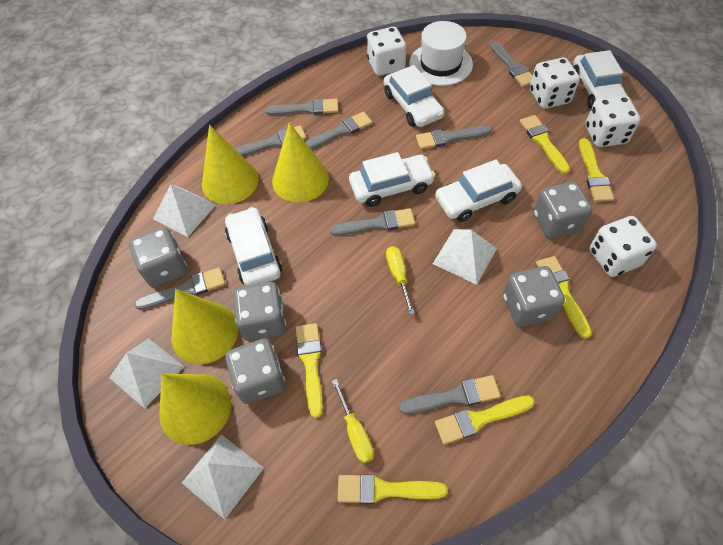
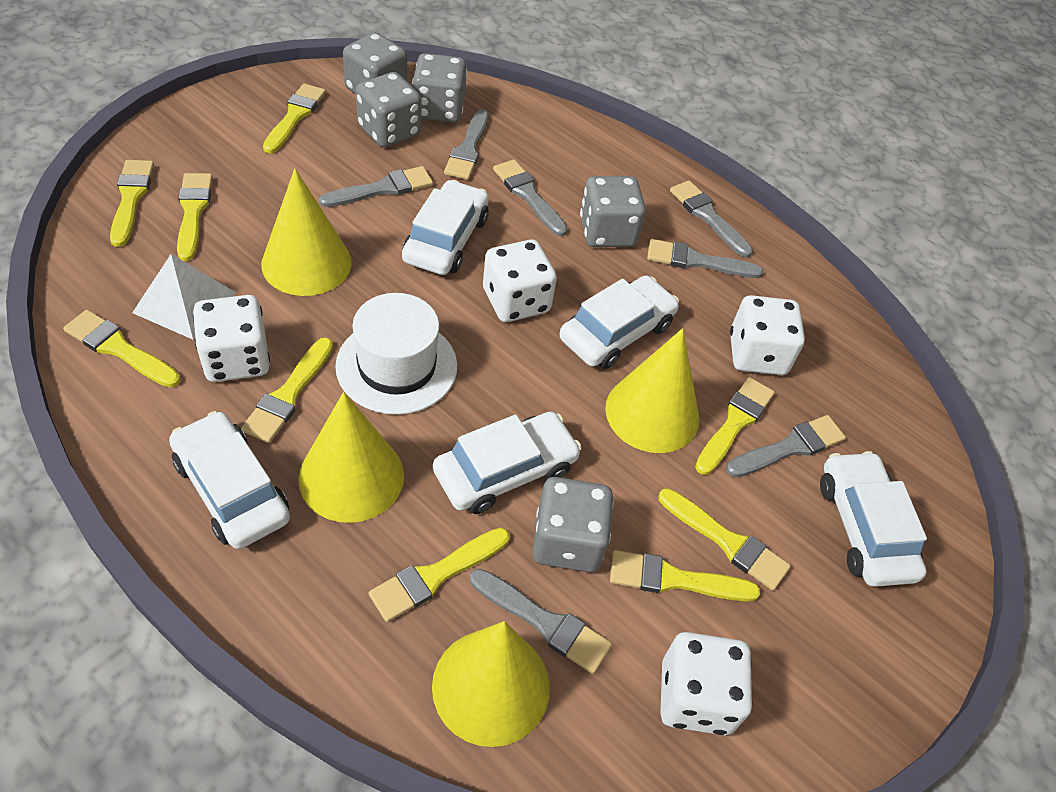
grey brush: 8 -> 7
white pyramid: 4 -> 1
yellow brush: 6 -> 9
yellow screwdriver: 2 -> 0

